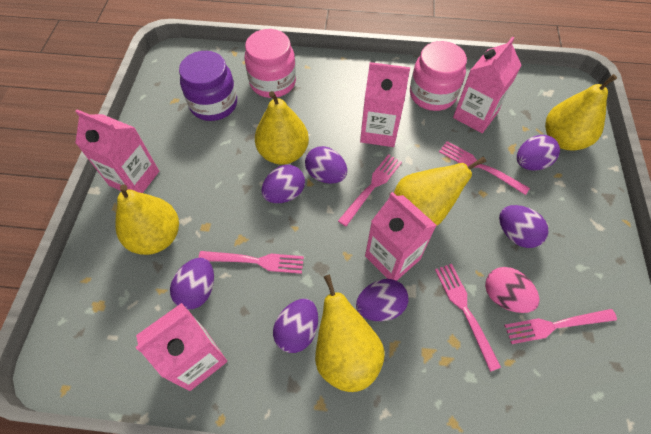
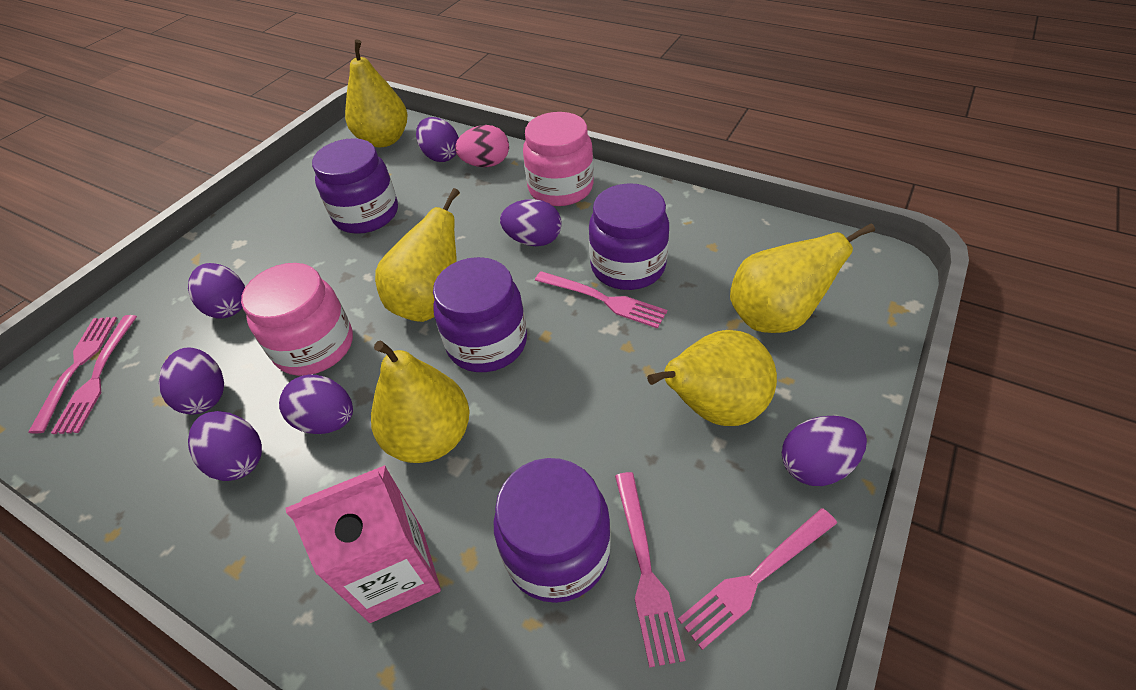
pink carton: 5 -> 1
purple jar: 1 -> 4

